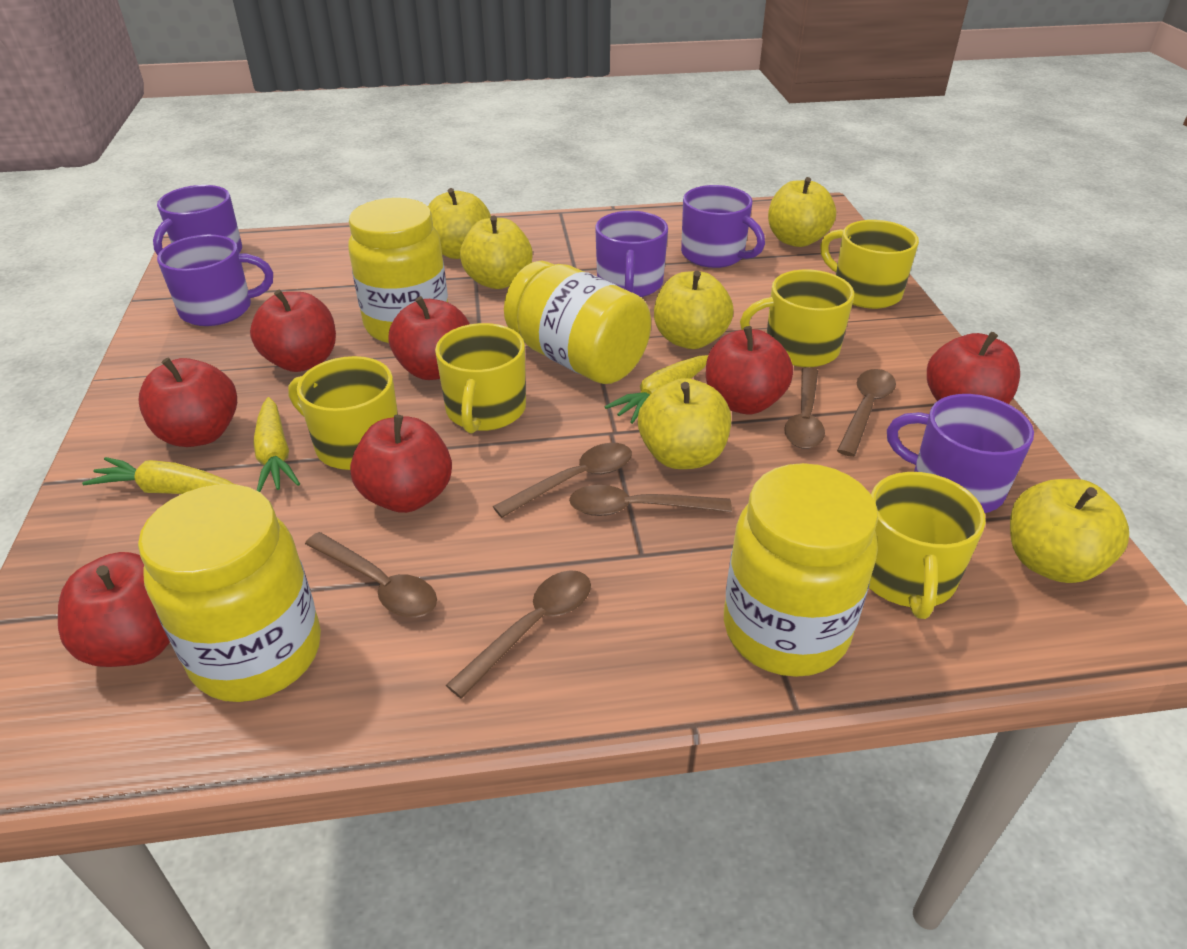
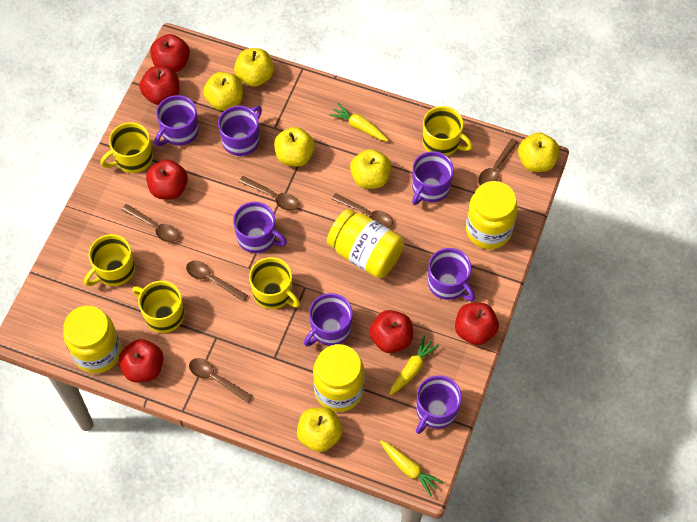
purple mug: 5 -> 7
red apple: 7 -> 6

